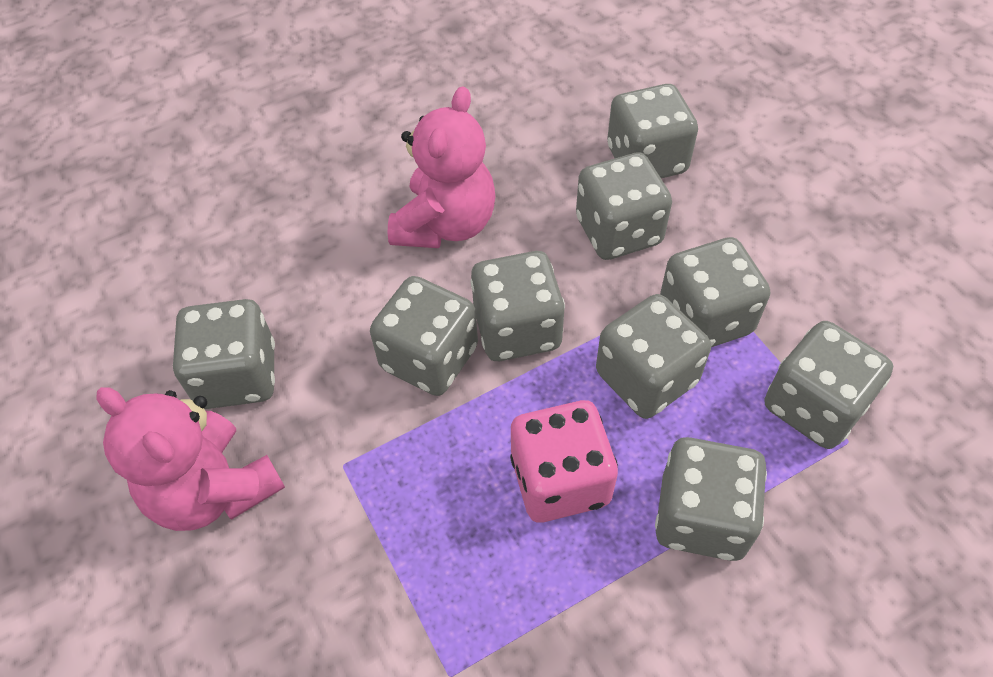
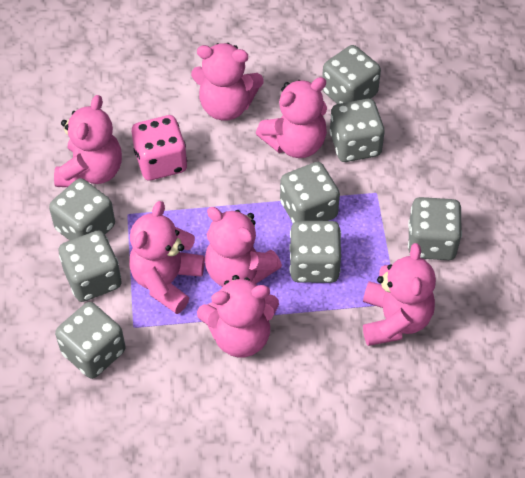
grey dice: 9 -> 8
pink teddy bear: 2 -> 7

